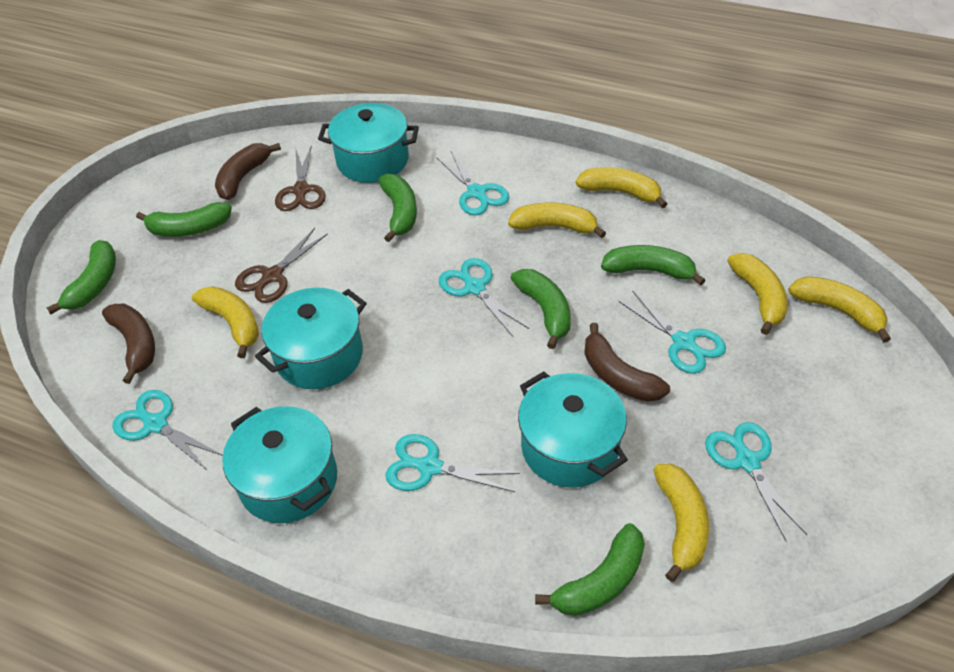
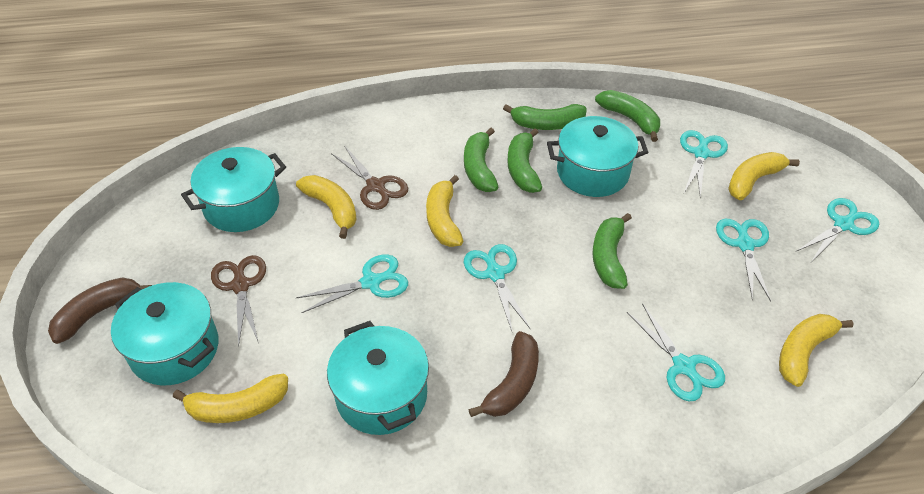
brown banana: 3 -> 2
green banana: 6 -> 5
yellow banana: 6 -> 5

